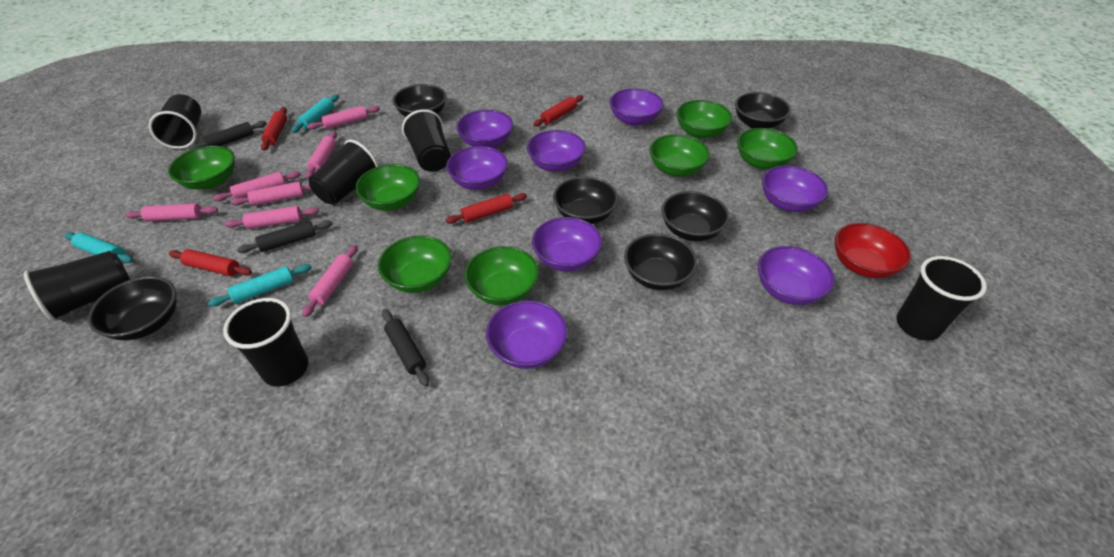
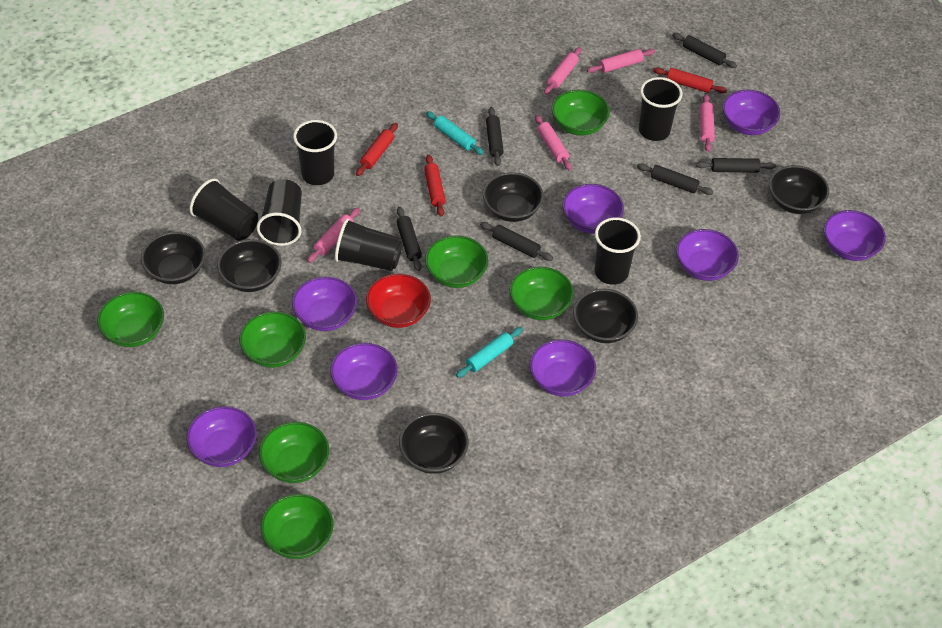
black rolling pin: 3 -> 6
pink rolling pin: 7 -> 5
red rolling pin: 4 -> 3
turquoise rolling pin: 3 -> 2

